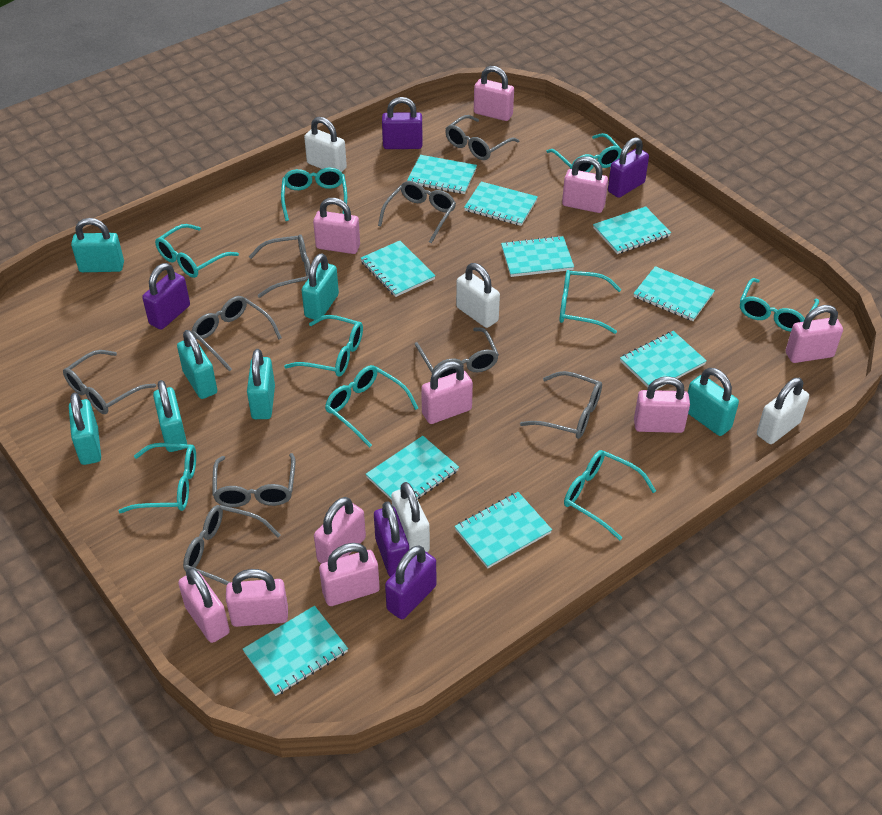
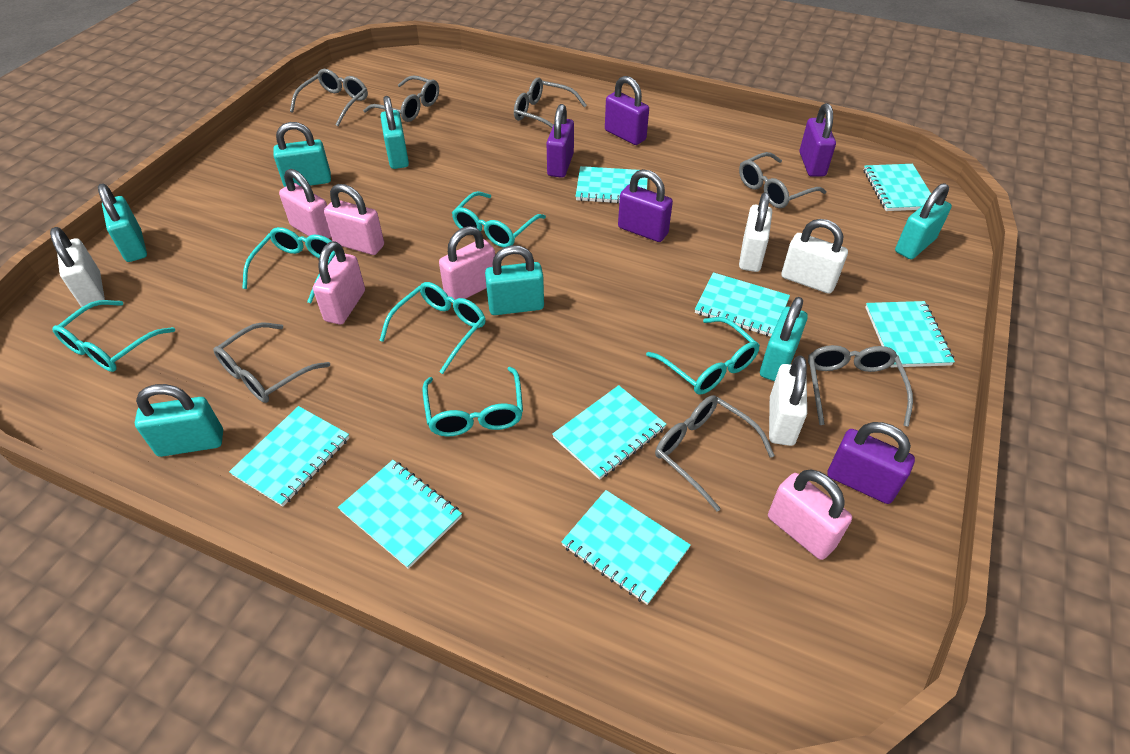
grey glasses: 9 -> 7
pink padlock: 10 -> 5
turquoise glasses: 9 -> 6
turquoise notebook: 10 -> 8

